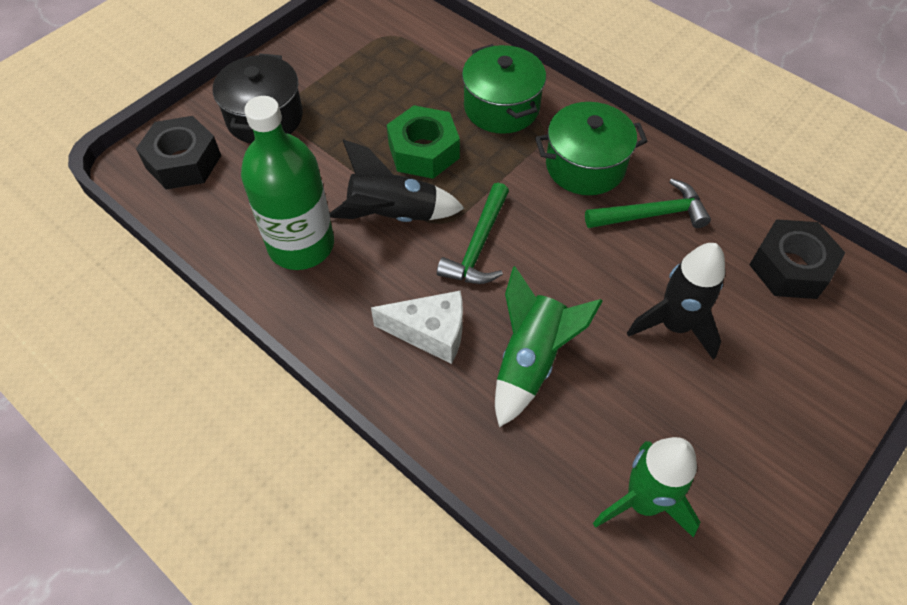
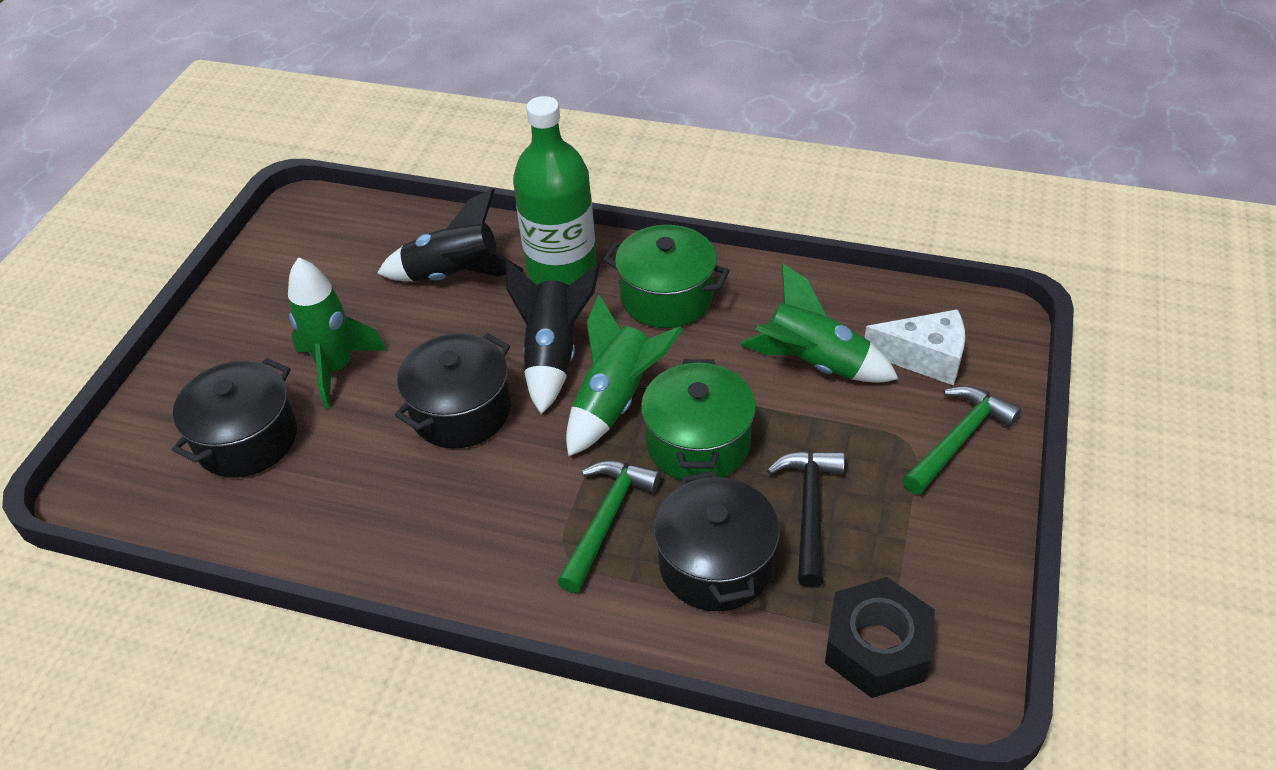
black hammer: 0 -> 1
black nut: 2 -> 1
black pot: 1 -> 3
green nut: 1 -> 0
green rocket: 2 -> 3

